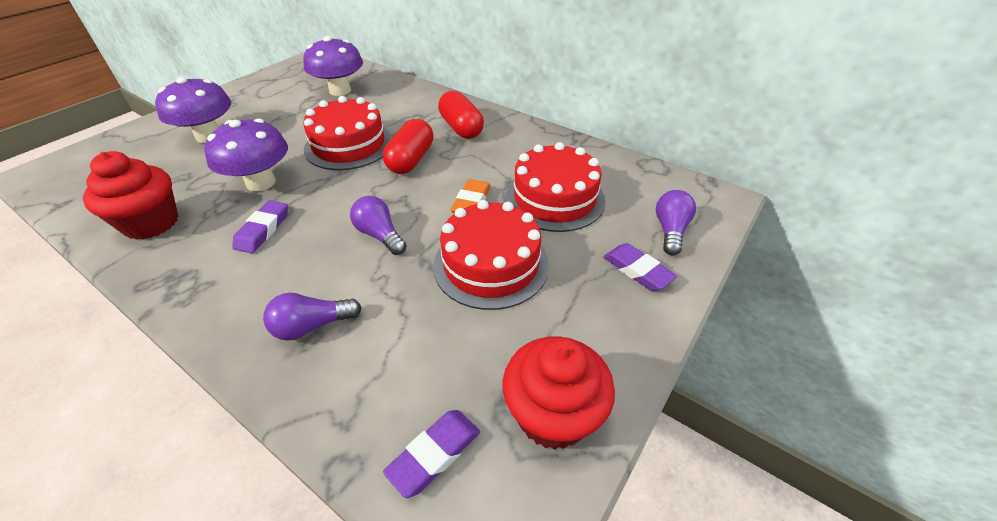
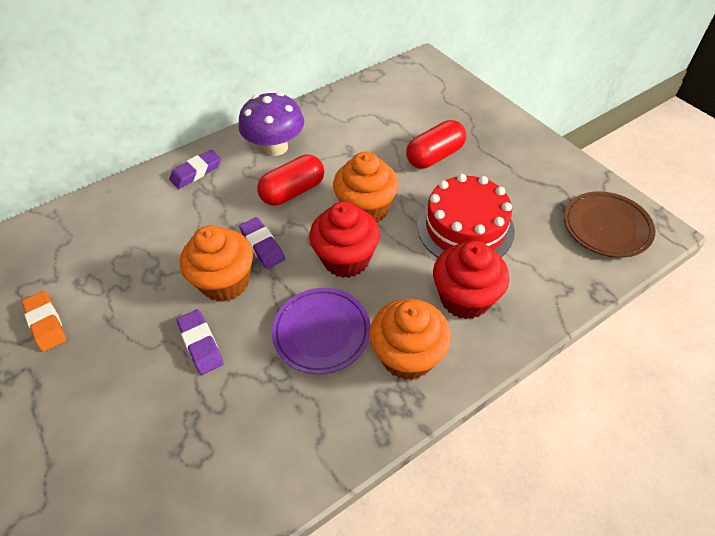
brown plate: 0 -> 1
orange cupcake: 0 -> 3
purple light bulb: 3 -> 0
purple mushroom: 3 -> 1
purple plate: 0 -> 1
red cake: 3 -> 1

